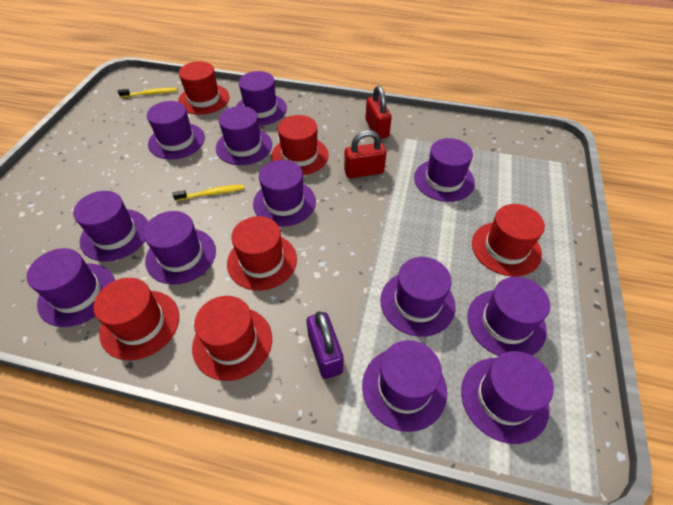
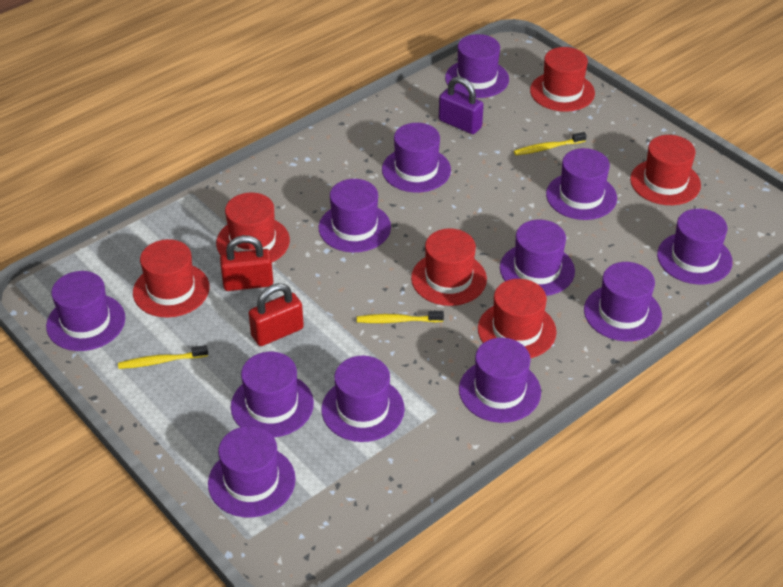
yellow toothbrush: 2 -> 3

